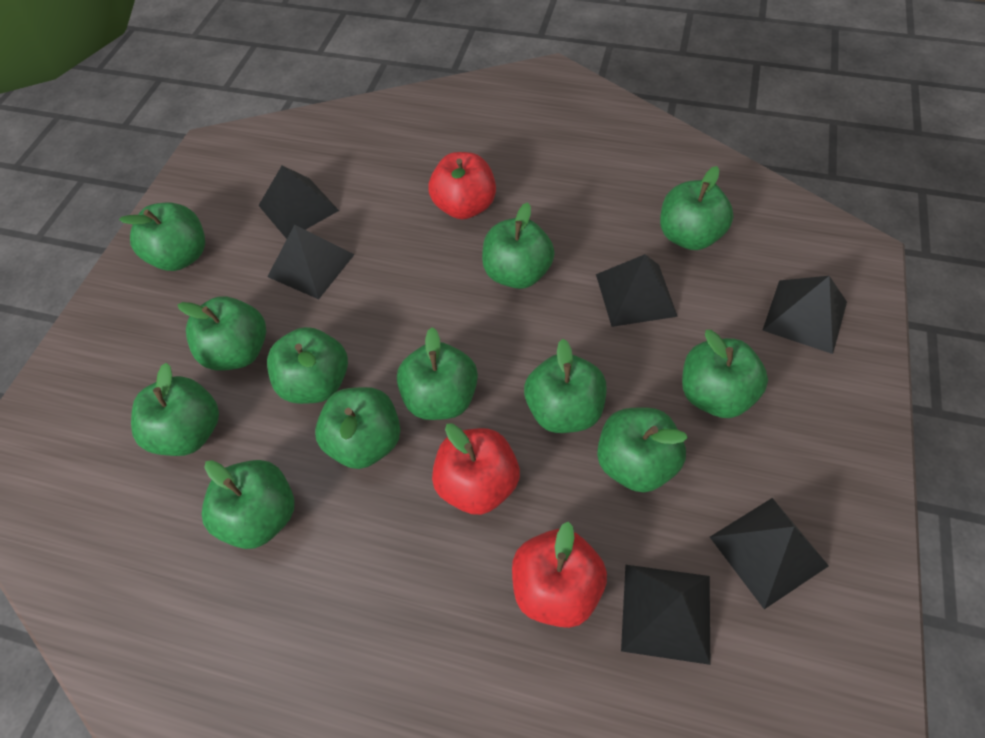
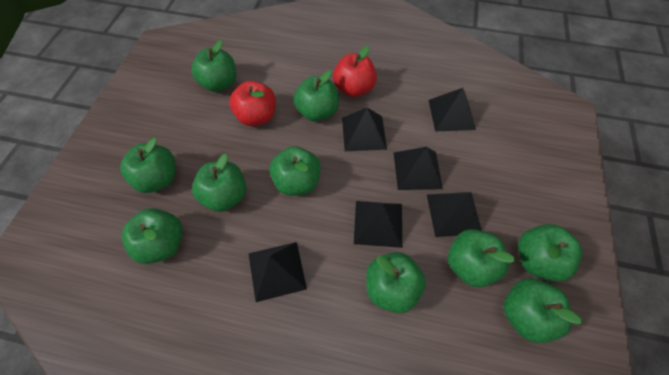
green apple: 12 -> 10
red apple: 3 -> 2

